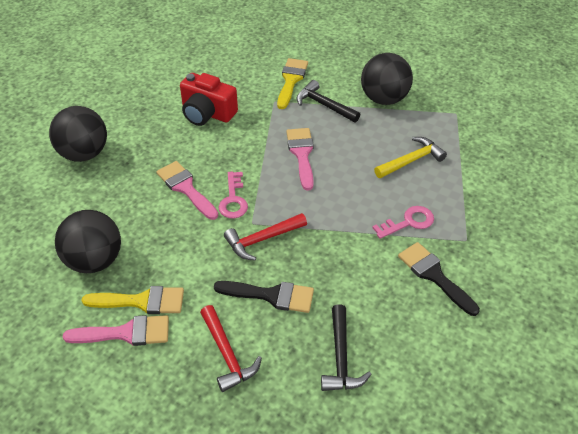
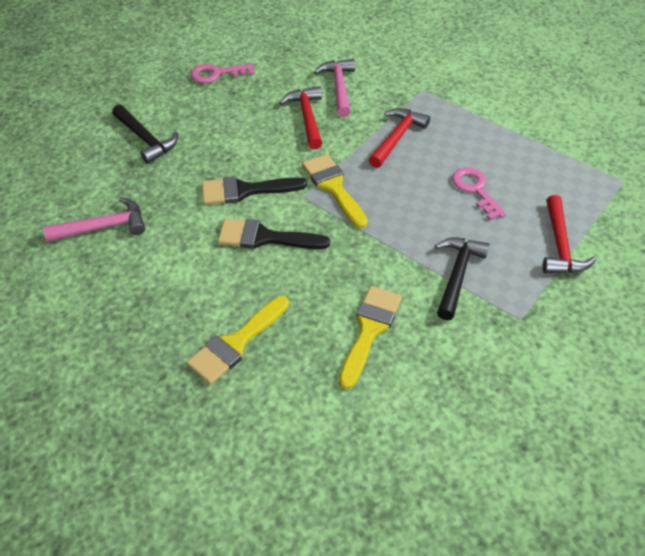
black ball: 3 -> 0
pink brush: 3 -> 0
pink hammer: 0 -> 2
red camera: 1 -> 0
red hammer: 2 -> 3
yellow brush: 2 -> 3
yellow hammer: 1 -> 0

